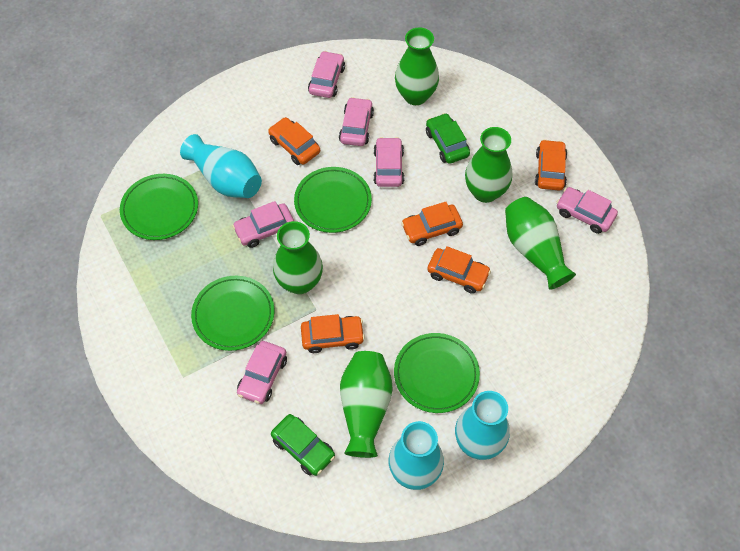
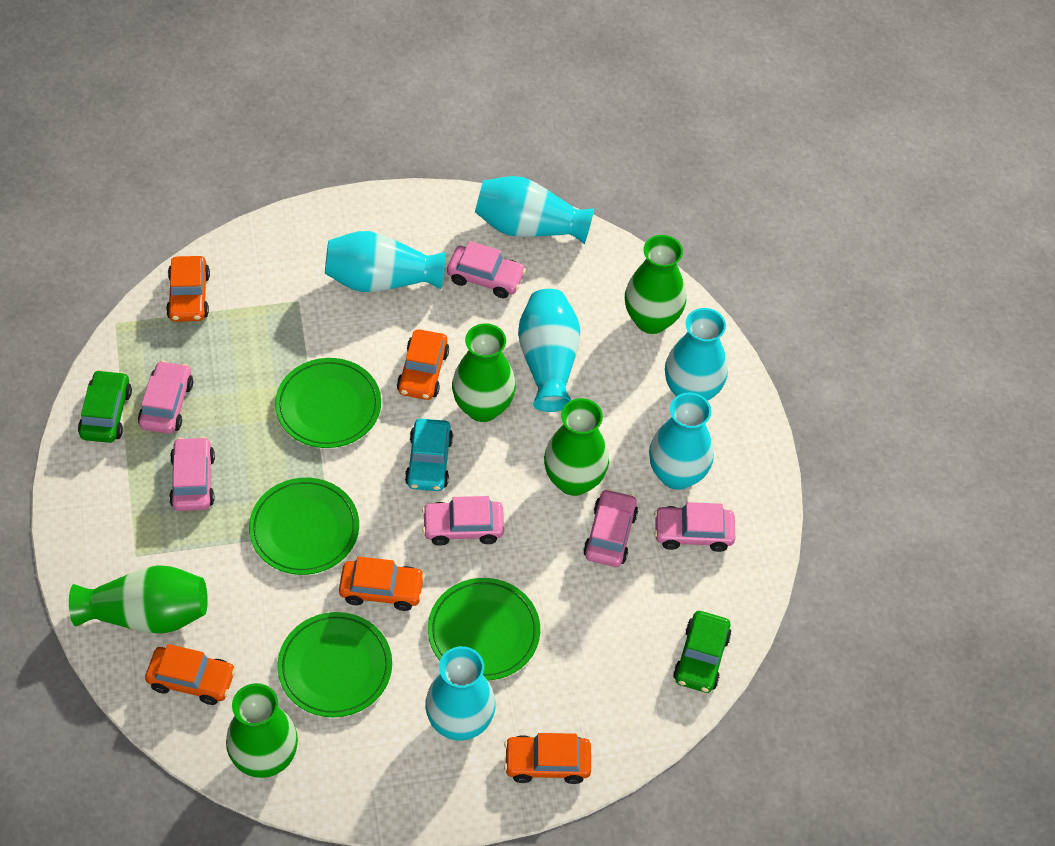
turquoise car: 0 -> 1
turquoise vase: 3 -> 6

